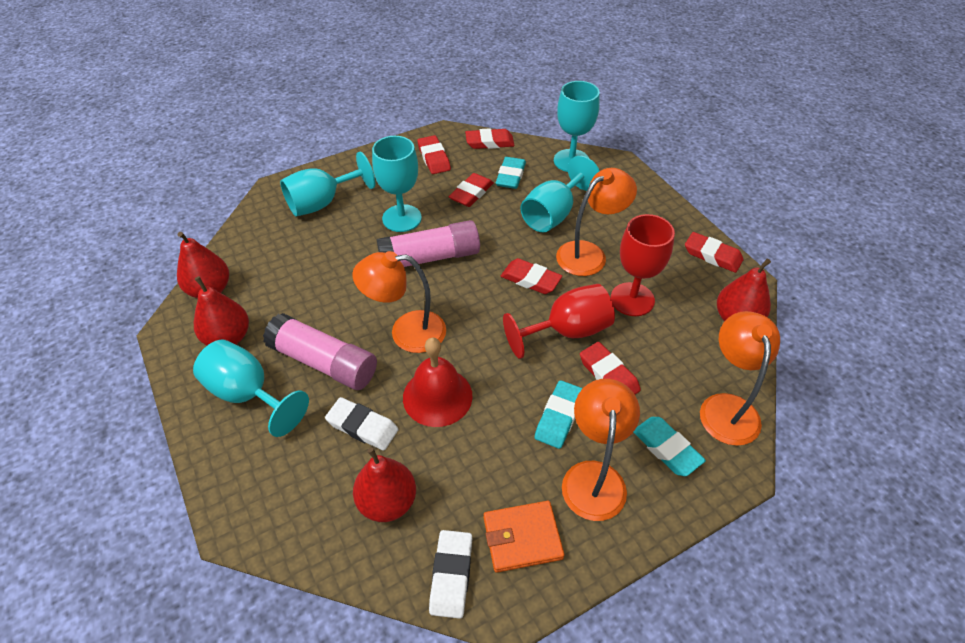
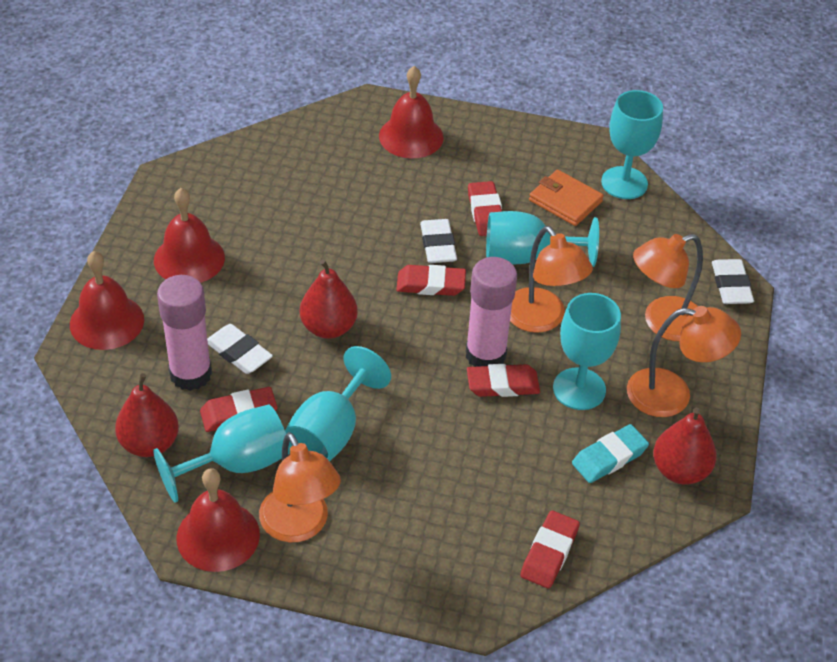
red bell: 1 -> 4
red eraser: 6 -> 5
red goblet: 2 -> 0
red pear: 4 -> 3
turquoise eraser: 3 -> 1
white eraser: 2 -> 3

